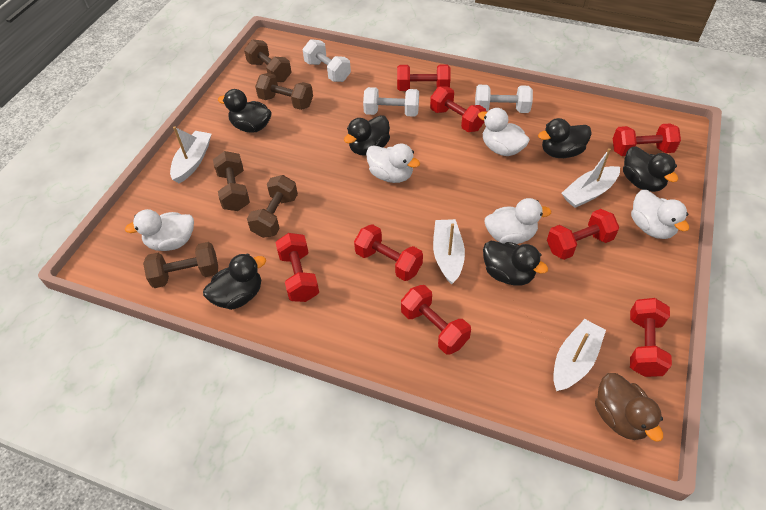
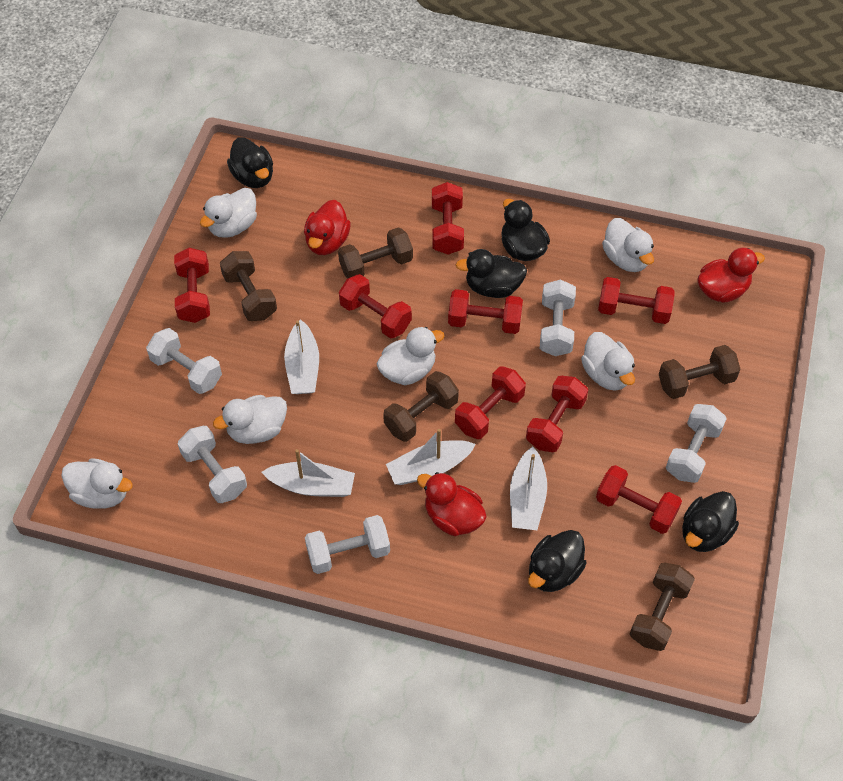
black duck: 6 -> 5
brown duck: 1 -> 0
red duck: 0 -> 3
white duck: 5 -> 6
white dumbbell: 3 -> 5

